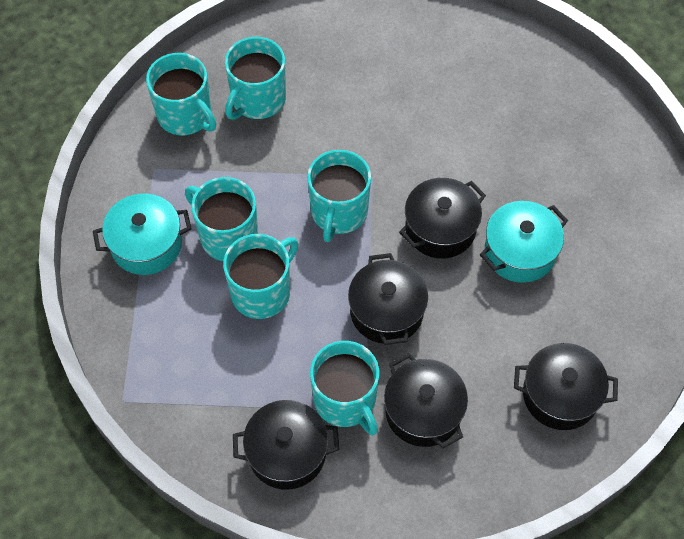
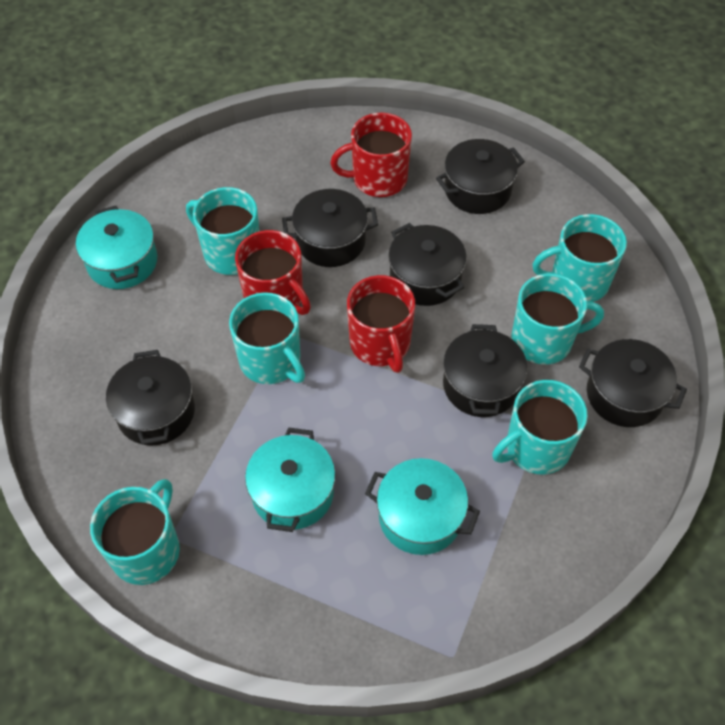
black pot: 5 -> 6
red mug: 0 -> 3
turquoise pot: 2 -> 3

